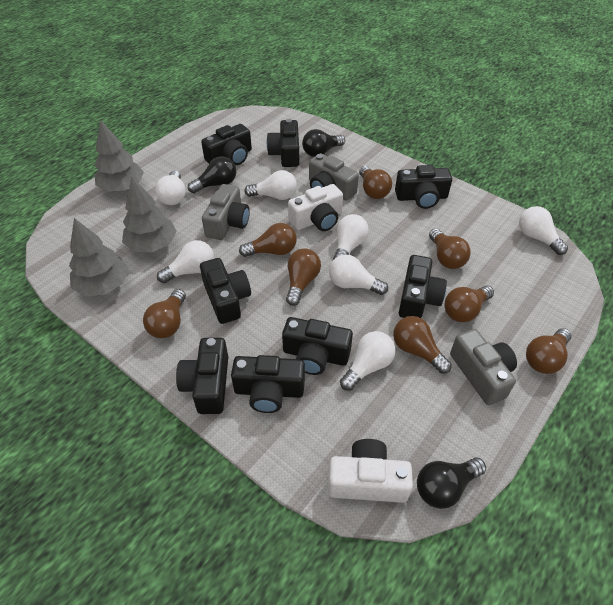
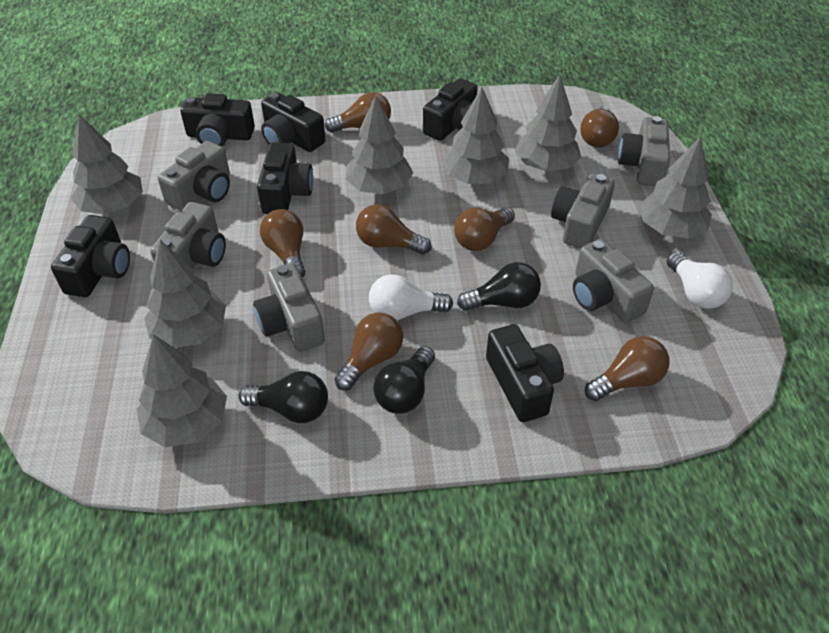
black camera: 8 -> 6
brown light bulb: 8 -> 7
grey camera: 3 -> 6
grey tree: 3 -> 7
white camera: 2 -> 0
white light bulb: 7 -> 2

